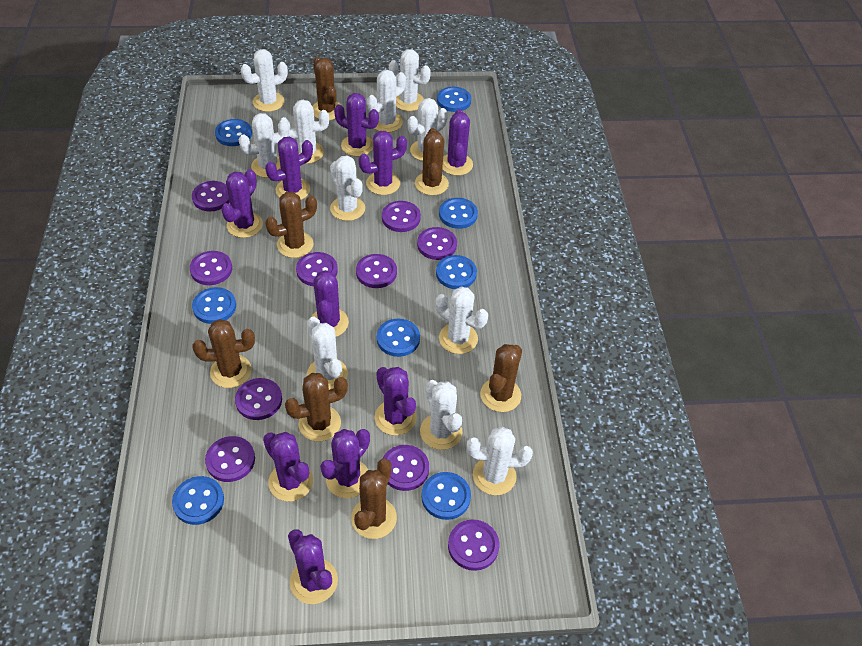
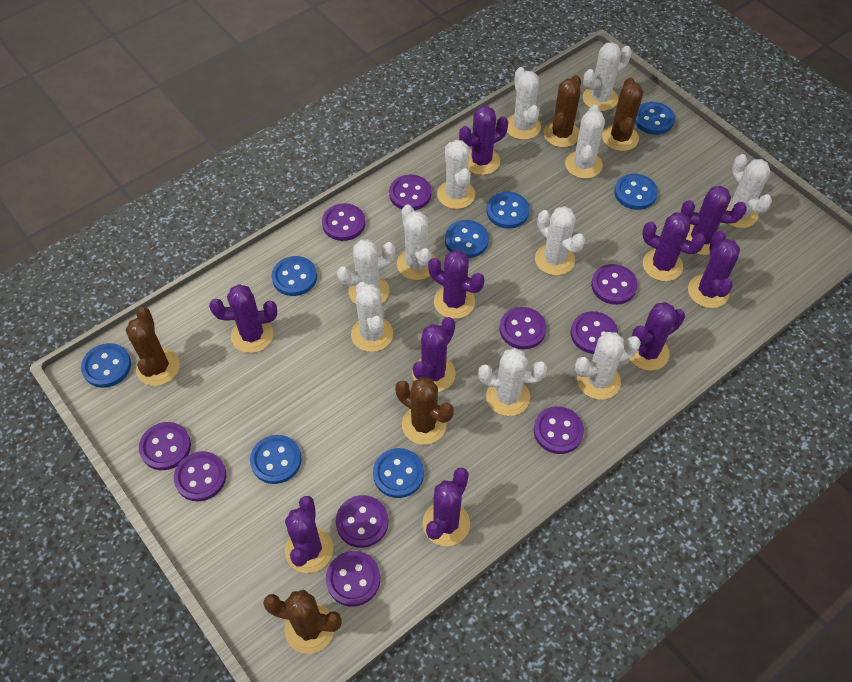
brown cactus: 7 -> 5

